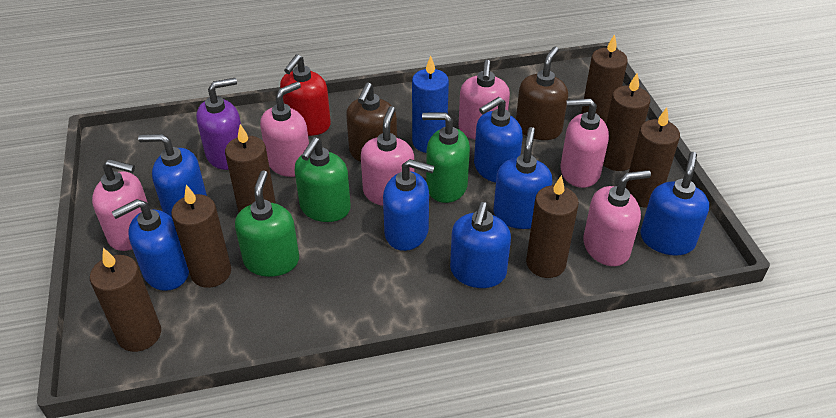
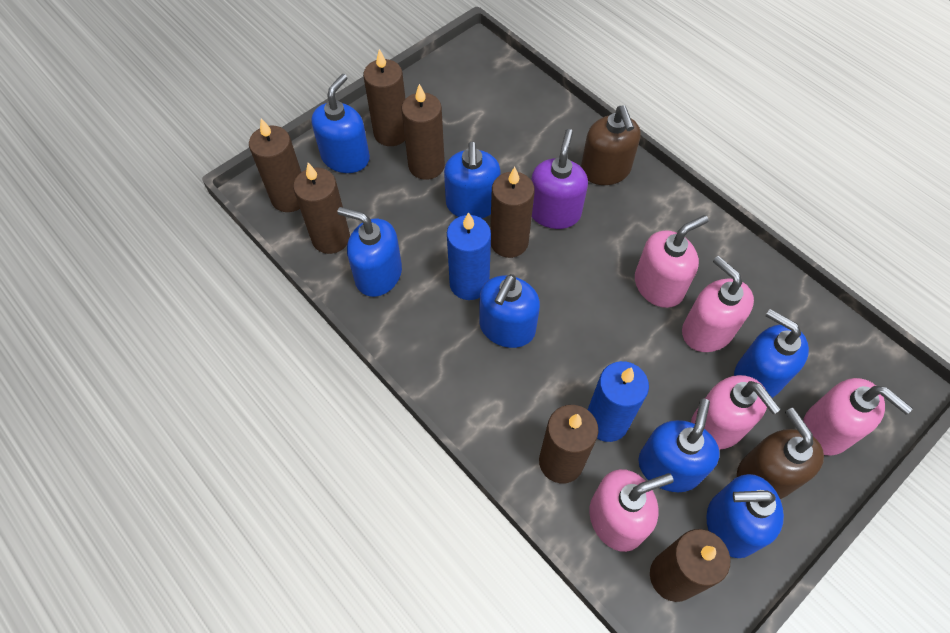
blue candle: 1 -> 2
green soap dispenser: 3 -> 0
pink soap dispenser: 6 -> 5
red soap dispenser: 1 -> 0

